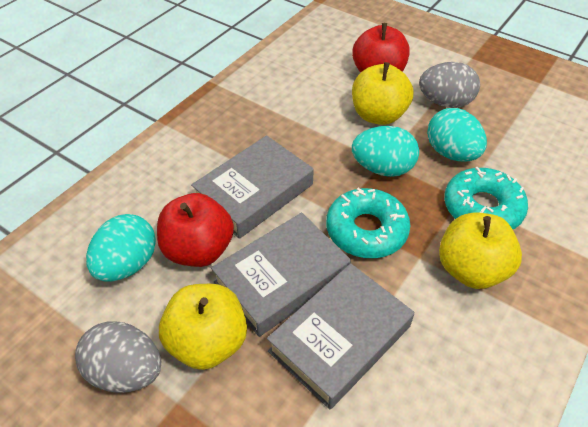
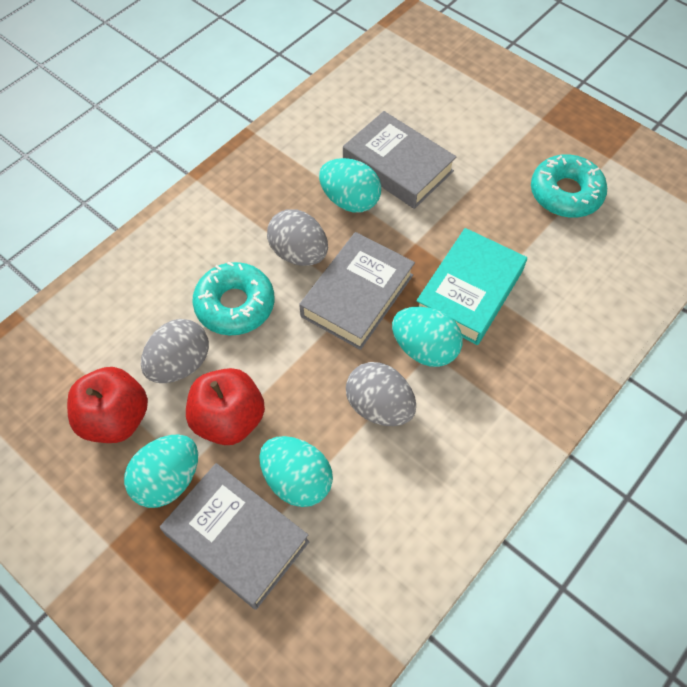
grey egg: 2 -> 3
turquoise book: 0 -> 1
turquoise egg: 3 -> 4
yellow apple: 3 -> 0

